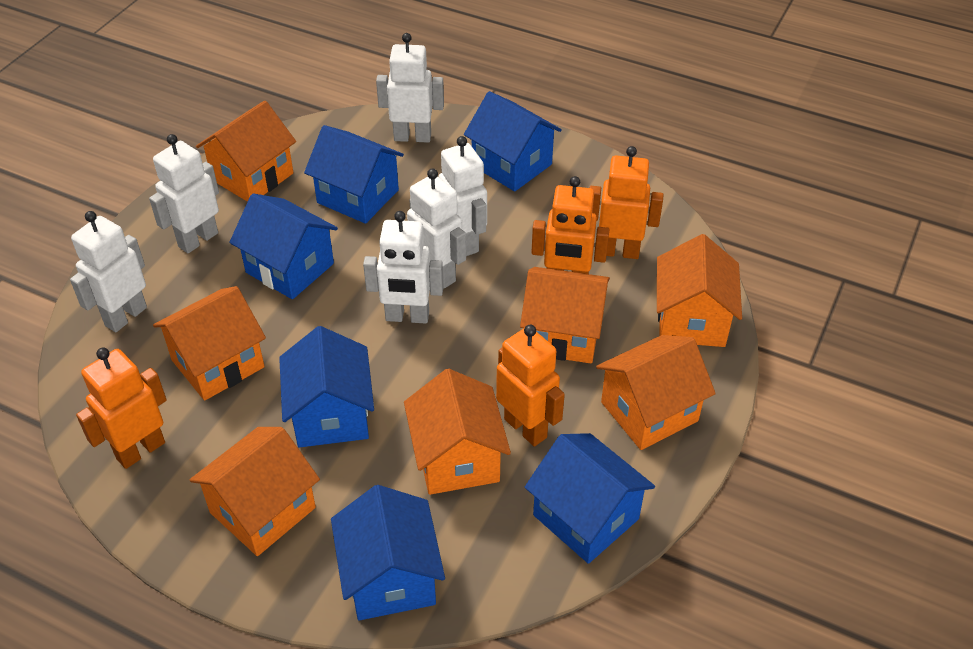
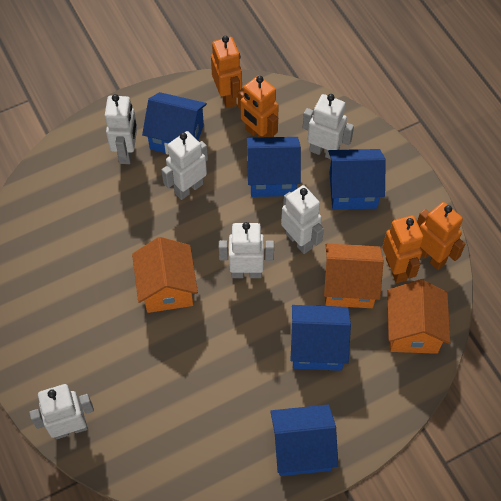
blue house: 6 -> 5
orange house: 7 -> 3

